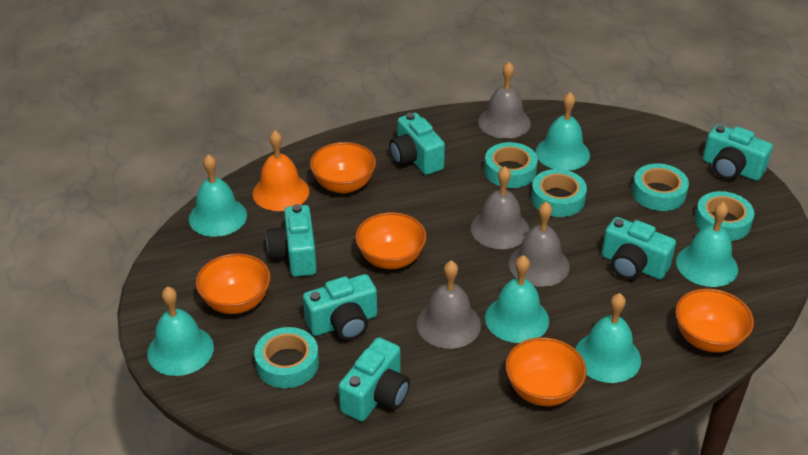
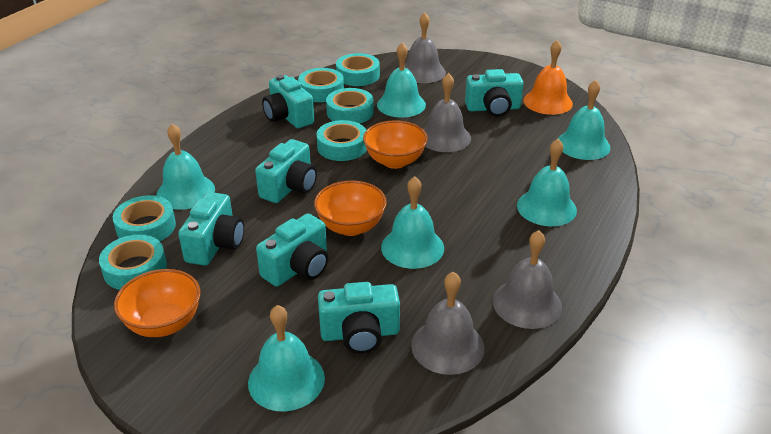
orange bowl: 5 -> 3
turquoise tape: 5 -> 6

